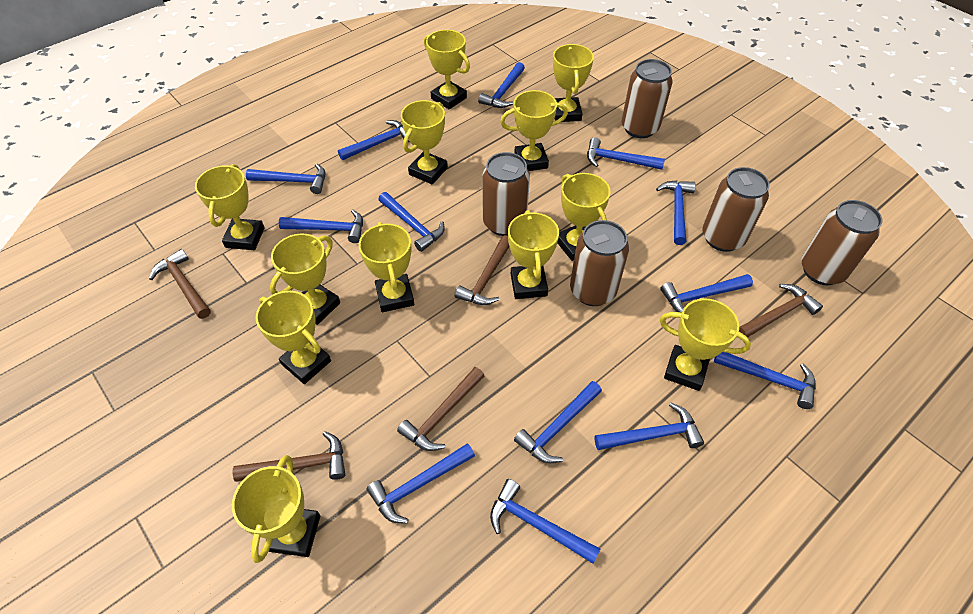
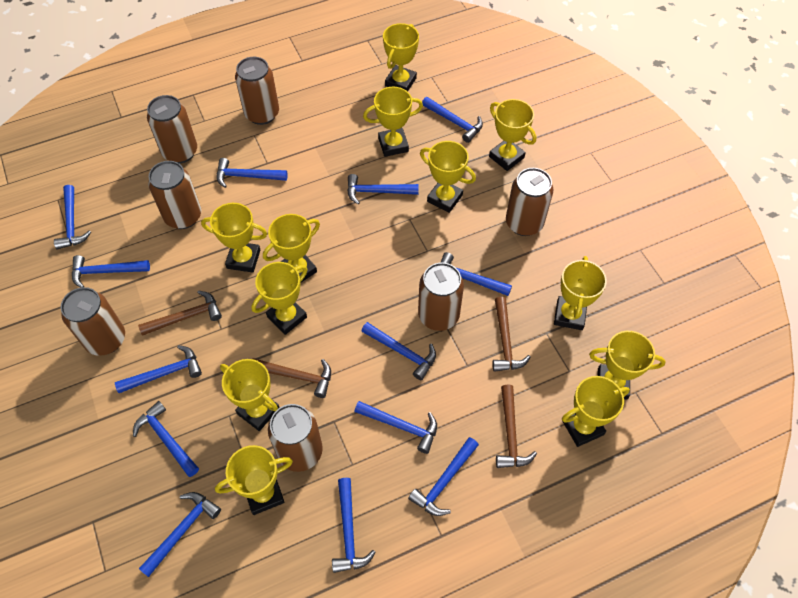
brown can: 5 -> 7
brown hammer: 5 -> 4

